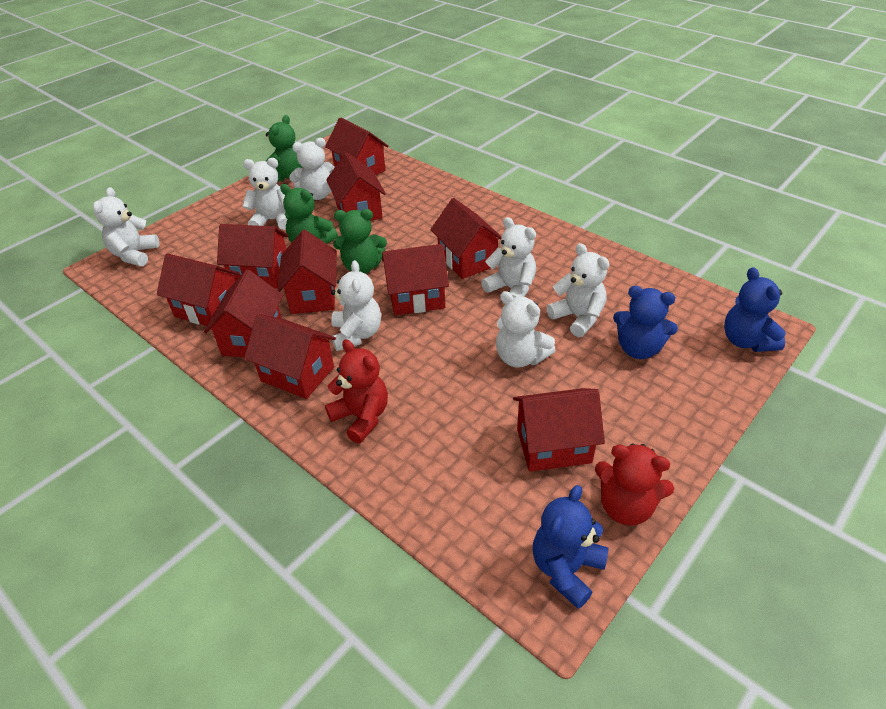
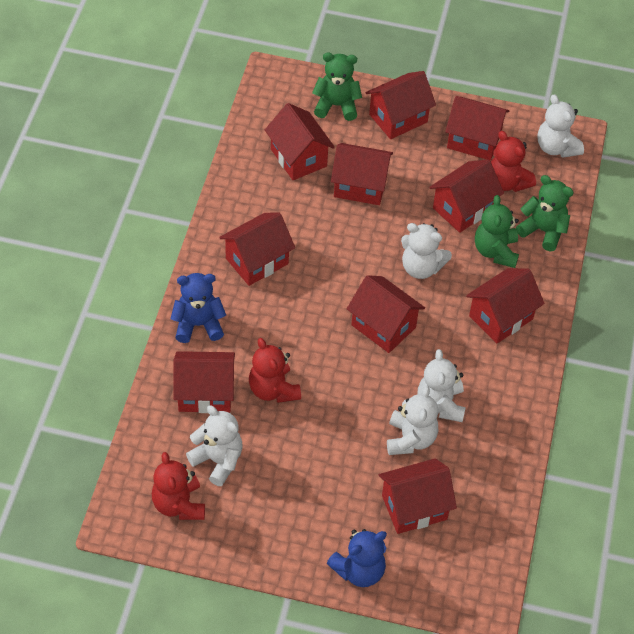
blue teddy bear: 3 -> 2
red teddy bear: 2 -> 3
white teddy bear: 7 -> 5

